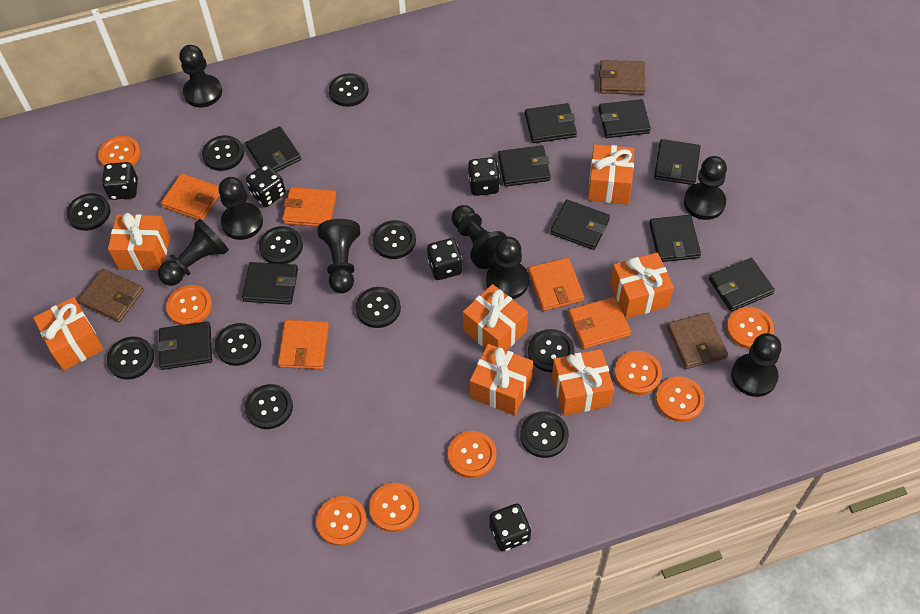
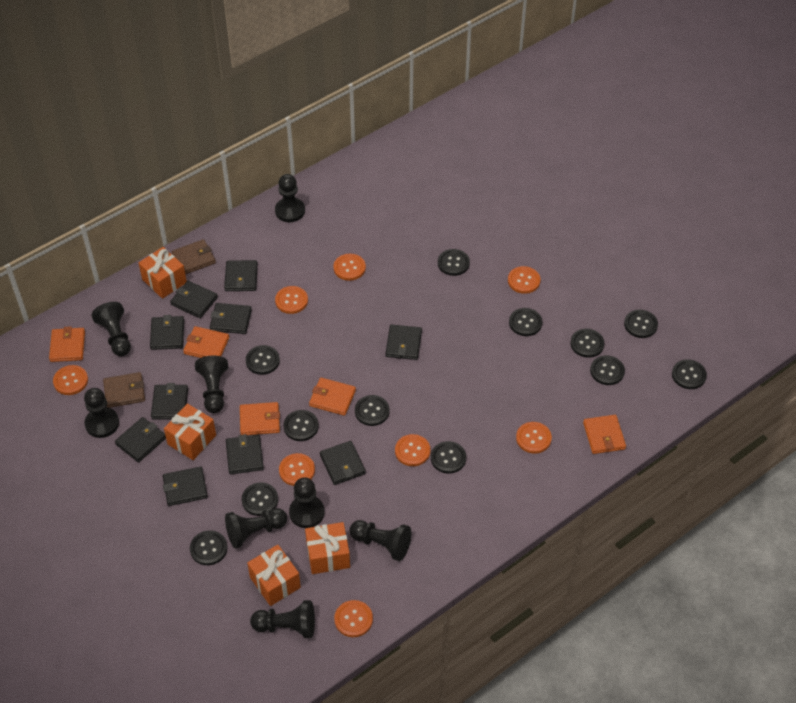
black button: 11 -> 12
black dice: 5 -> 0
brown wallet: 3 -> 2
orange gift: 7 -> 4

